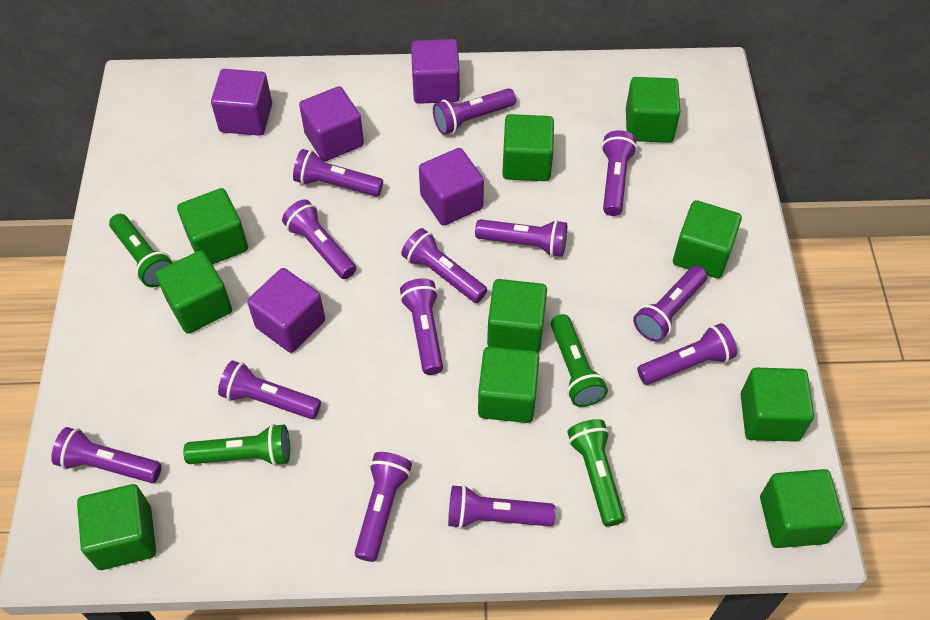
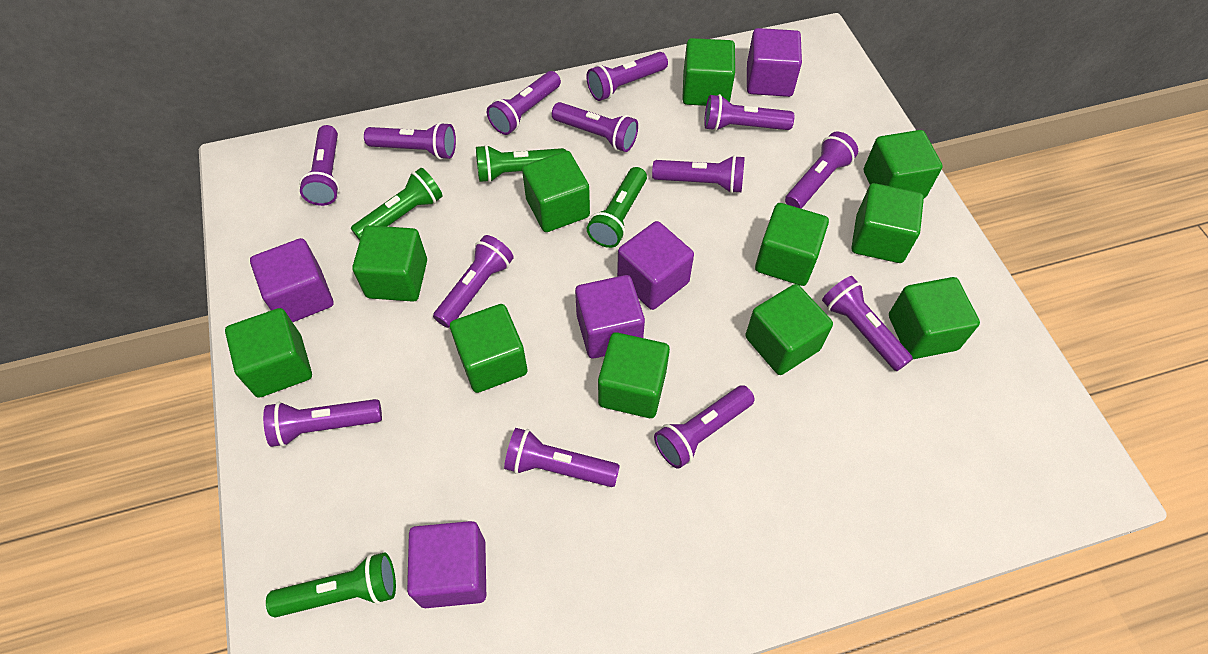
green cube: 10 -> 11

